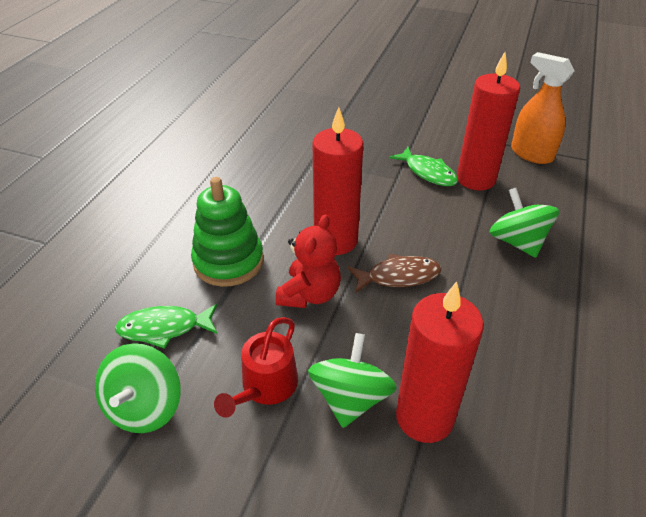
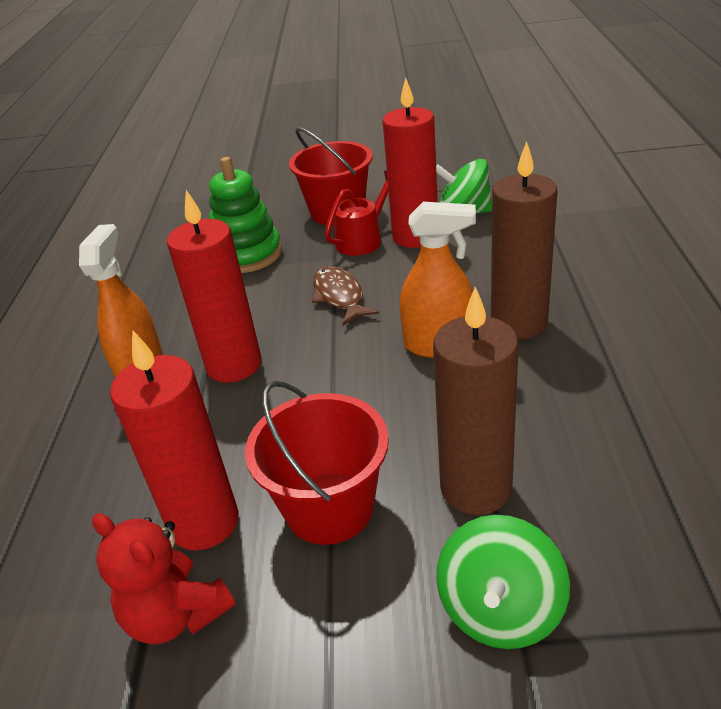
brown candle: 0 -> 2
green fish: 2 -> 0
green spinning top: 3 -> 2
orange spray bottle: 1 -> 2
red bucket: 0 -> 2

